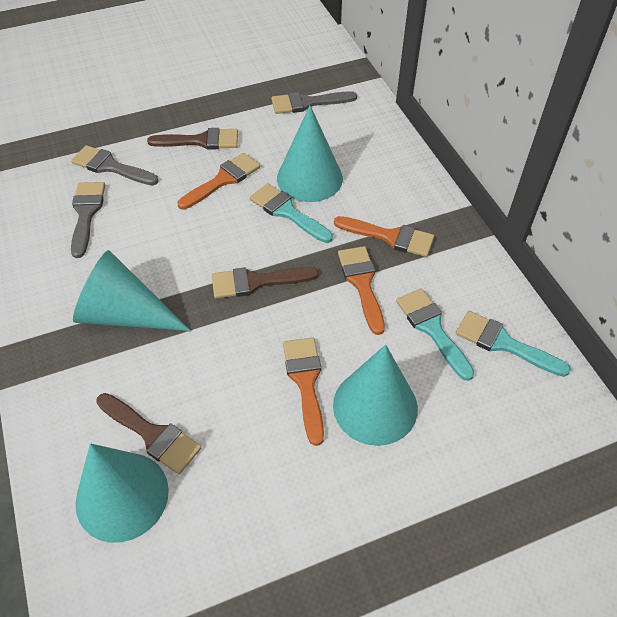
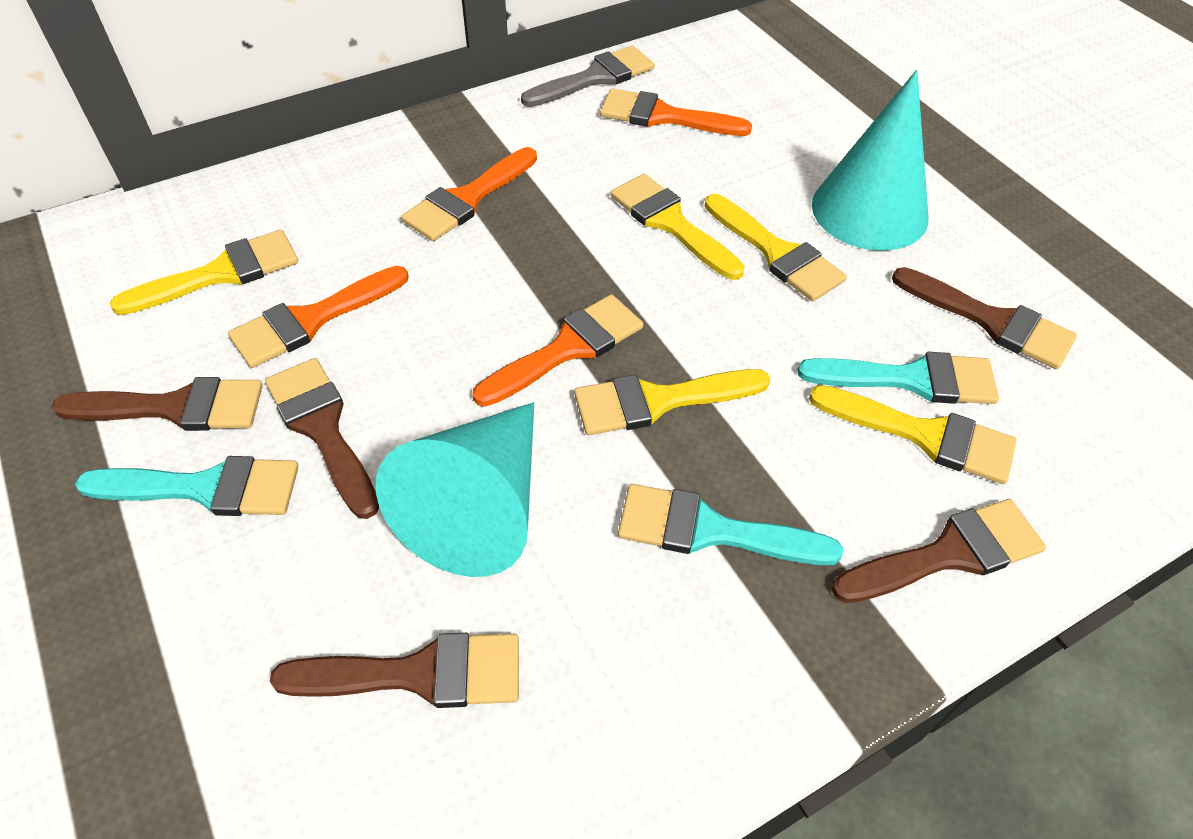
brown brush: 3 -> 5
grey brush: 3 -> 1
turquoise cone: 4 -> 2
yellow brush: 0 -> 5

